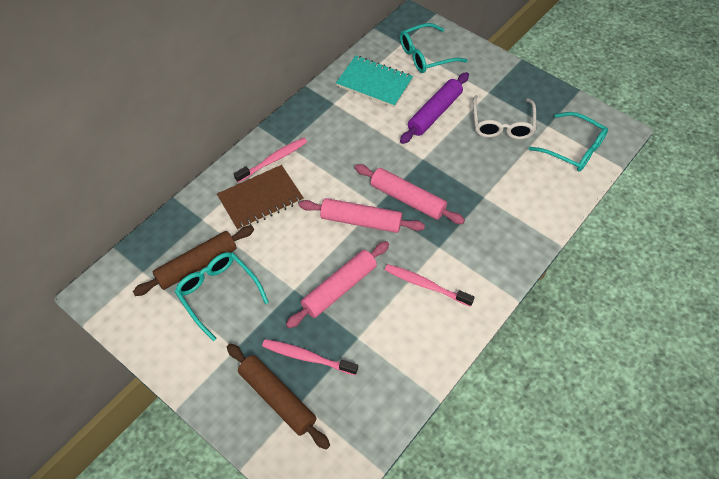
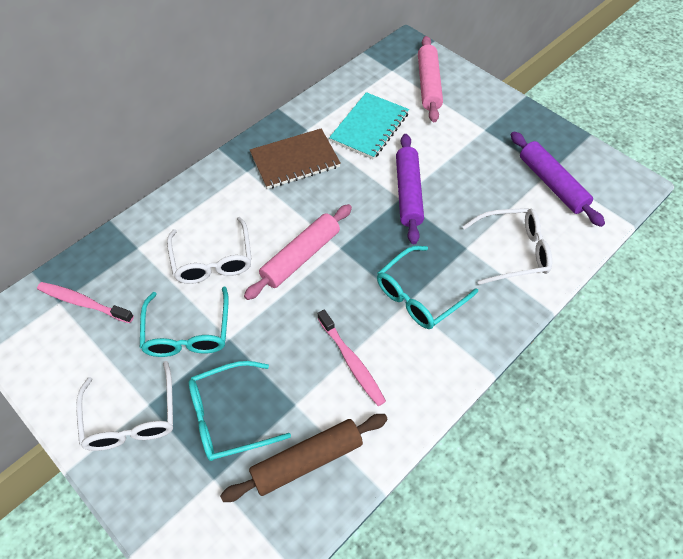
brown rolling pin: 2 -> 1
pink rolling pin: 3 -> 2
pink toothbrush: 3 -> 2
purple rolling pin: 1 -> 2
white glasses: 1 -> 3

